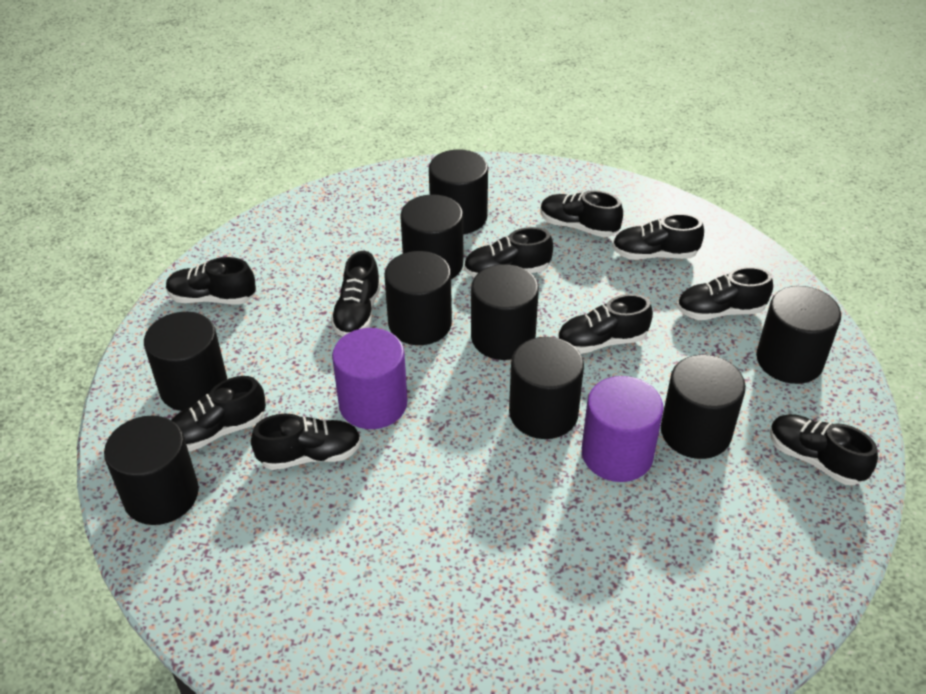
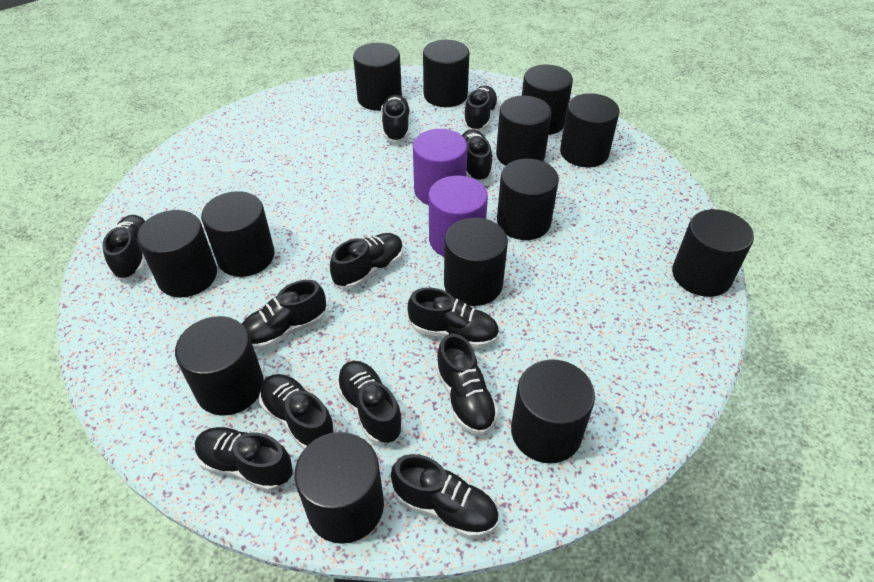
black cylinder: 9 -> 13
black shoe: 10 -> 12

